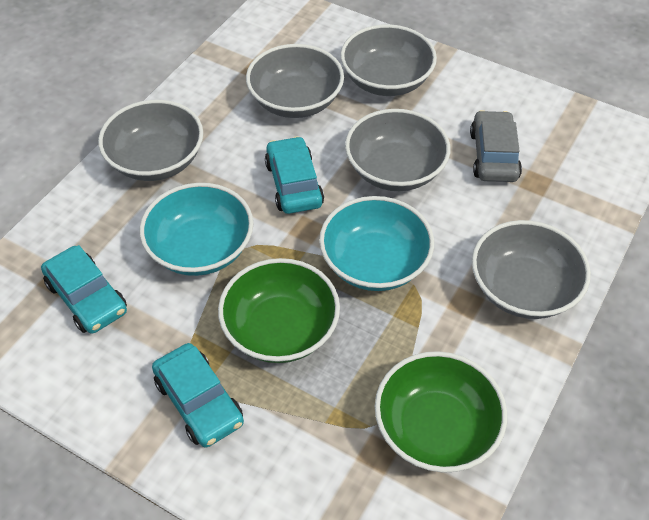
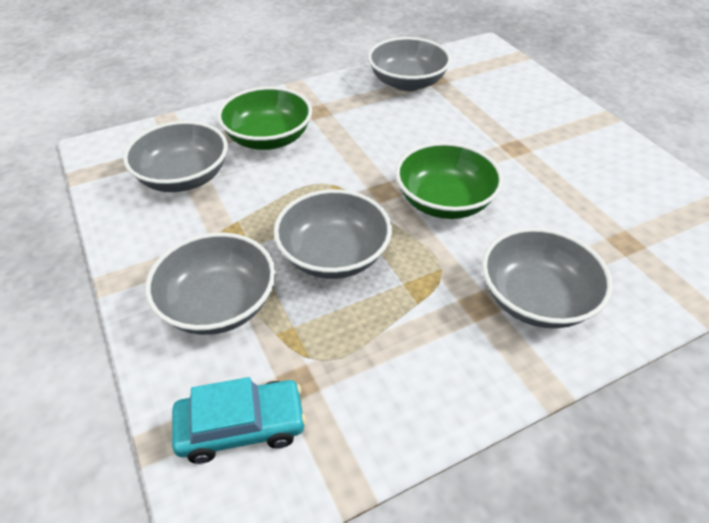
grey car: 1 -> 0
turquoise bowl: 2 -> 0
turquoise car: 3 -> 1

